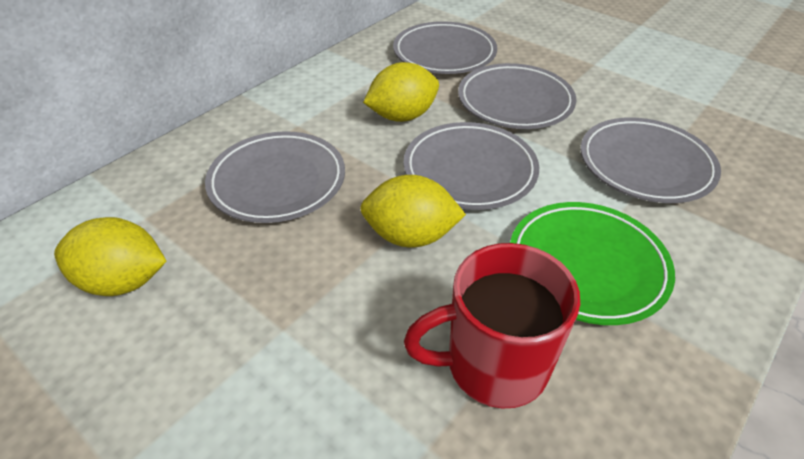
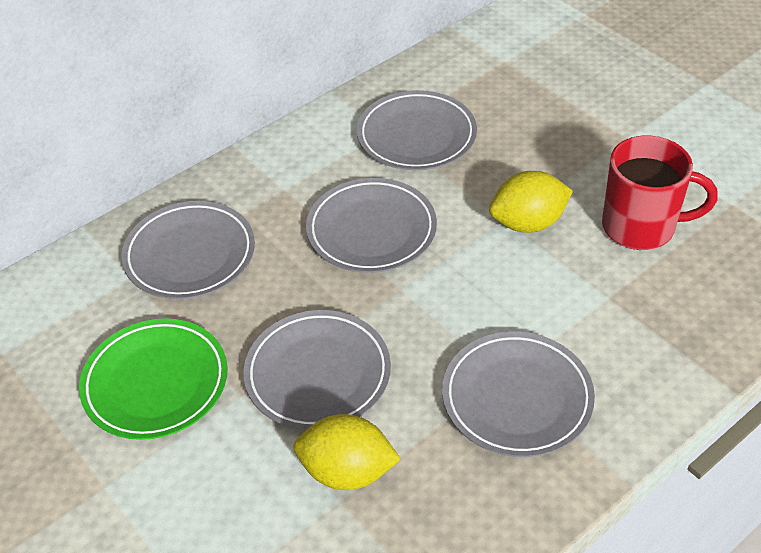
yellow lemon: 3 -> 2

